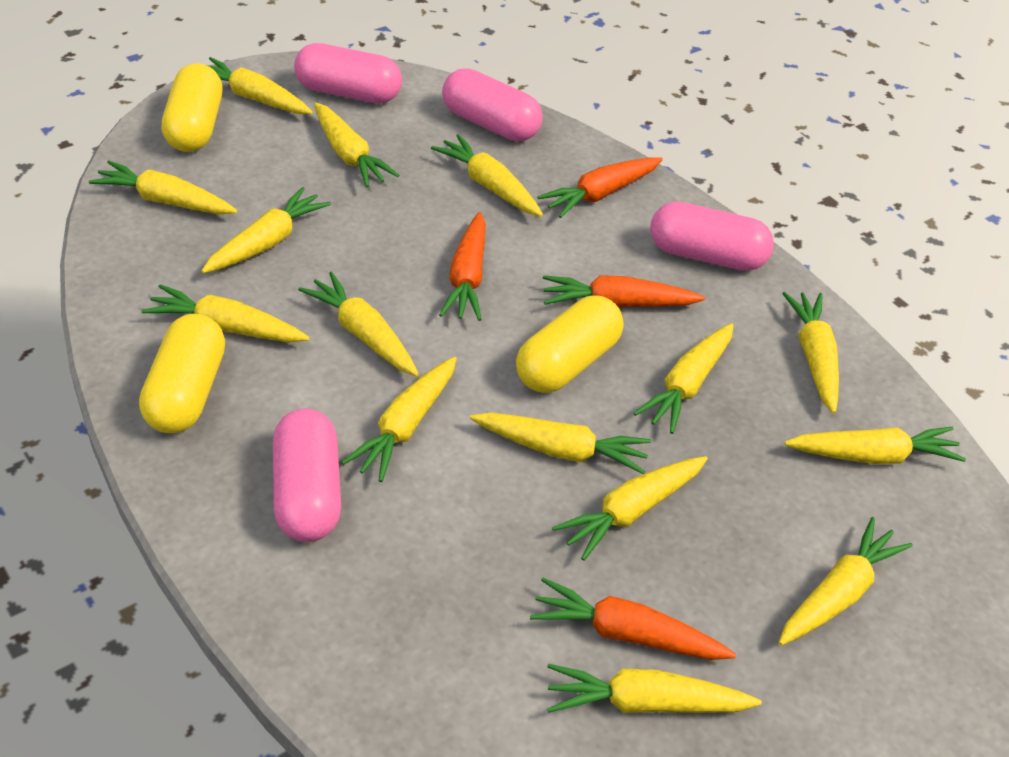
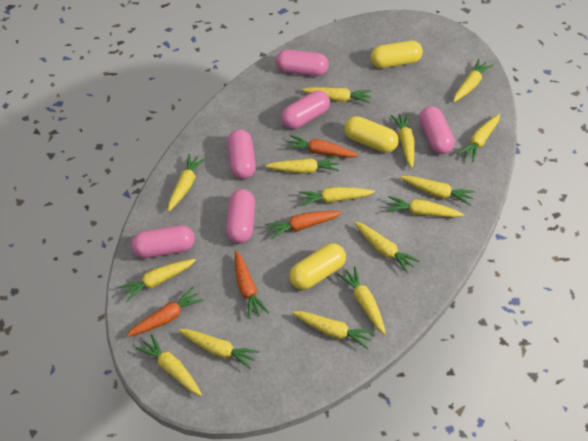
pink capsule: 4 -> 6

